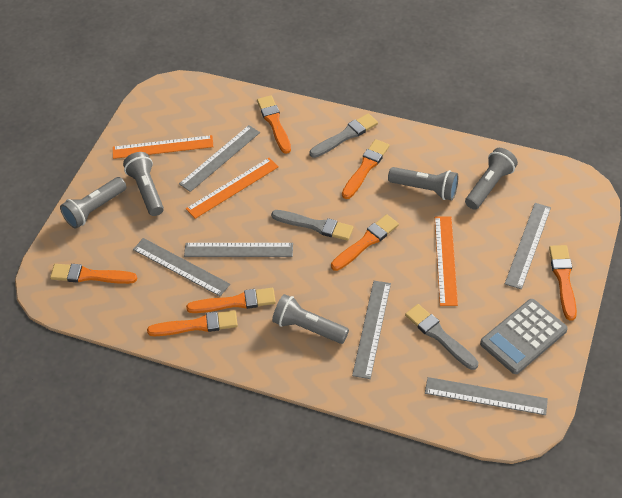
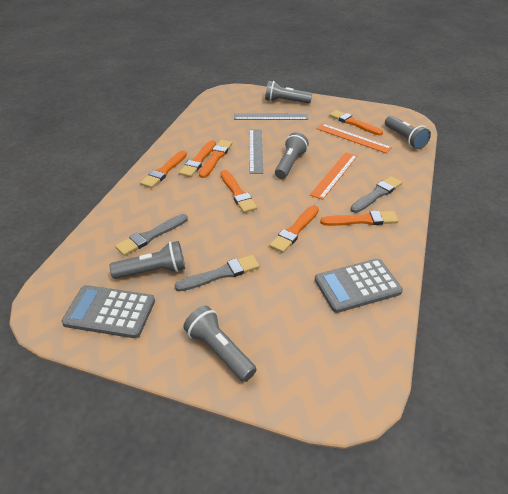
grey calculator: 1 -> 2
grey ruler: 6 -> 2
orange ruler: 3 -> 2

